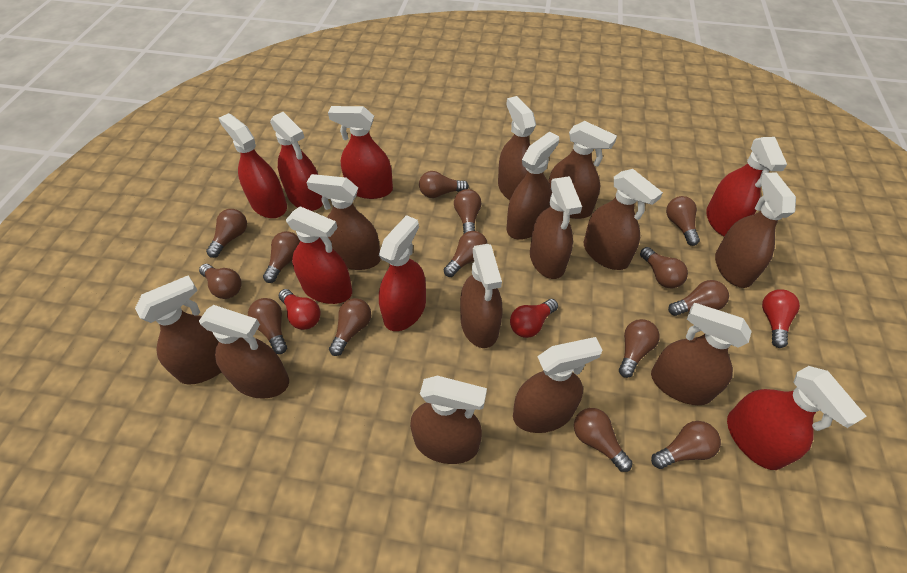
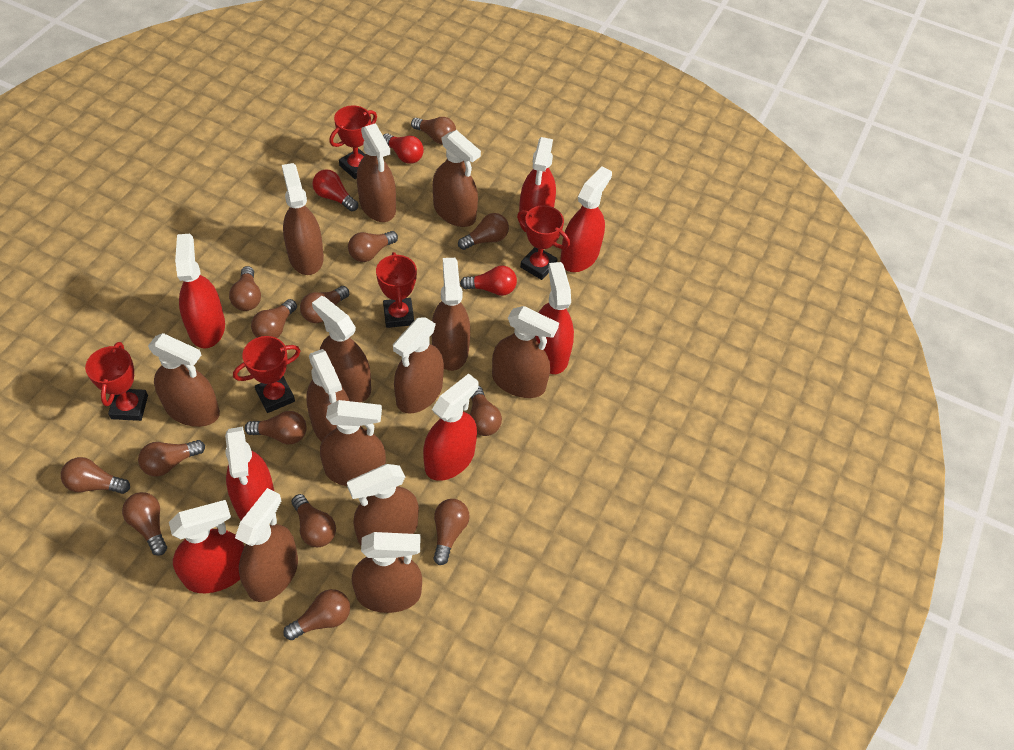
red trophy: 0 -> 5

